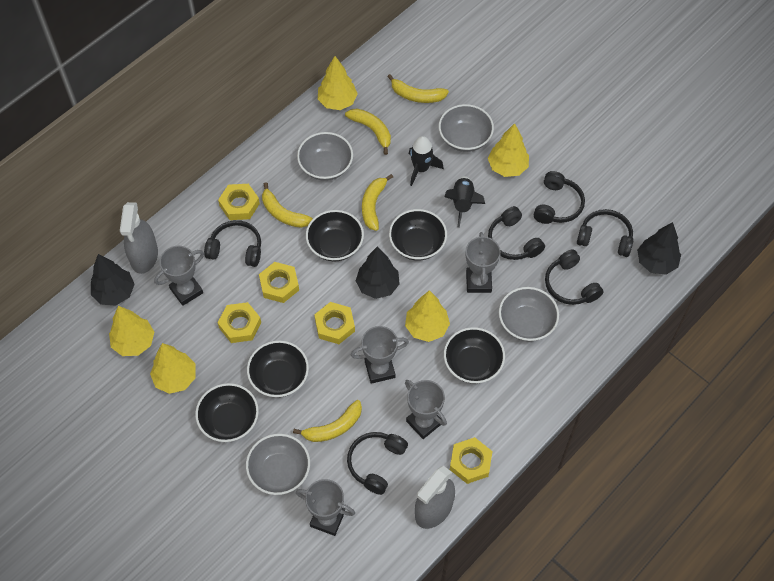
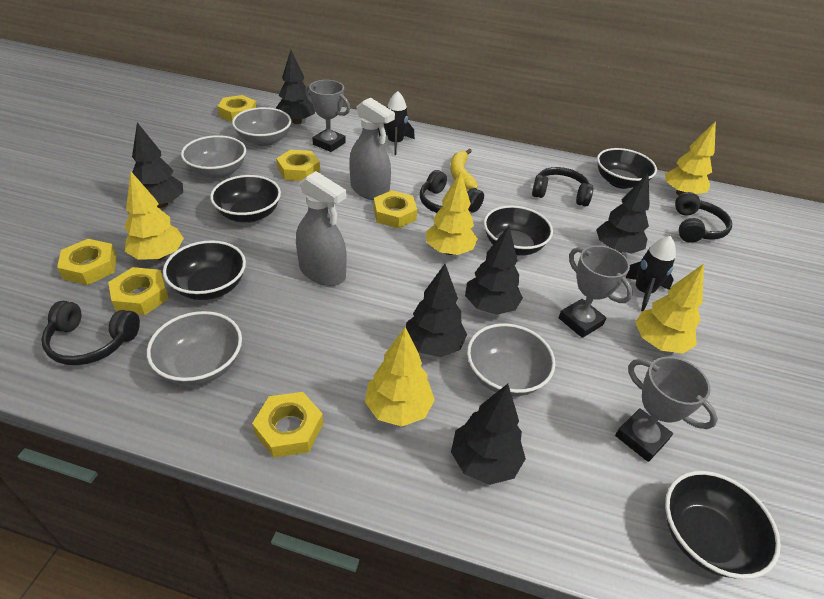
black headphones: 6 -> 4
black tree: 3 -> 6
grey trophy: 5 -> 3
yellow banana: 5 -> 1
yellow nut: 5 -> 6

